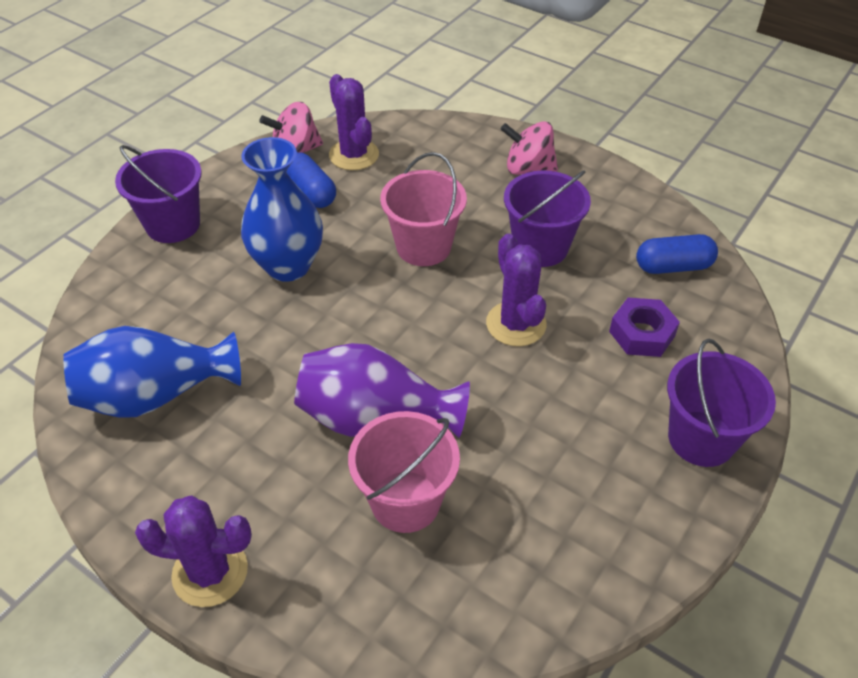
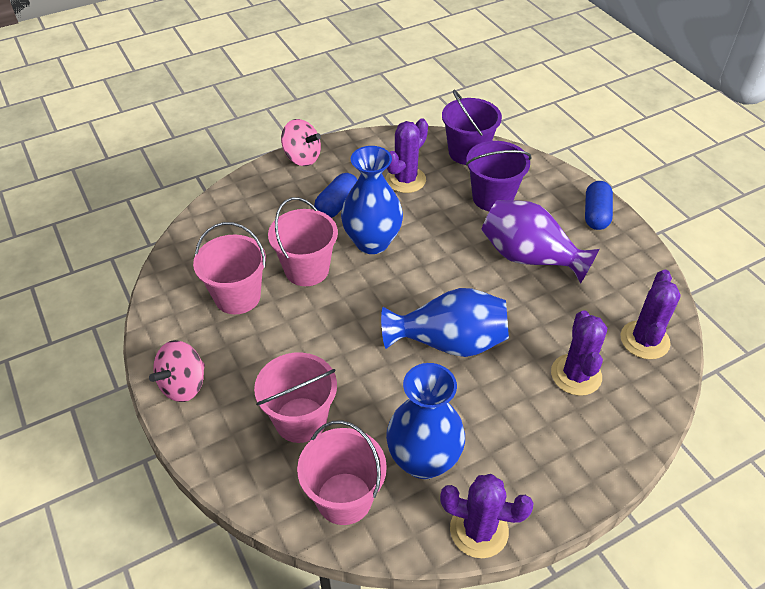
blue vase: 2 -> 3
pink bucket: 2 -> 4
purple bucket: 3 -> 2
purple cactus: 3 -> 4
purple nut: 1 -> 0

